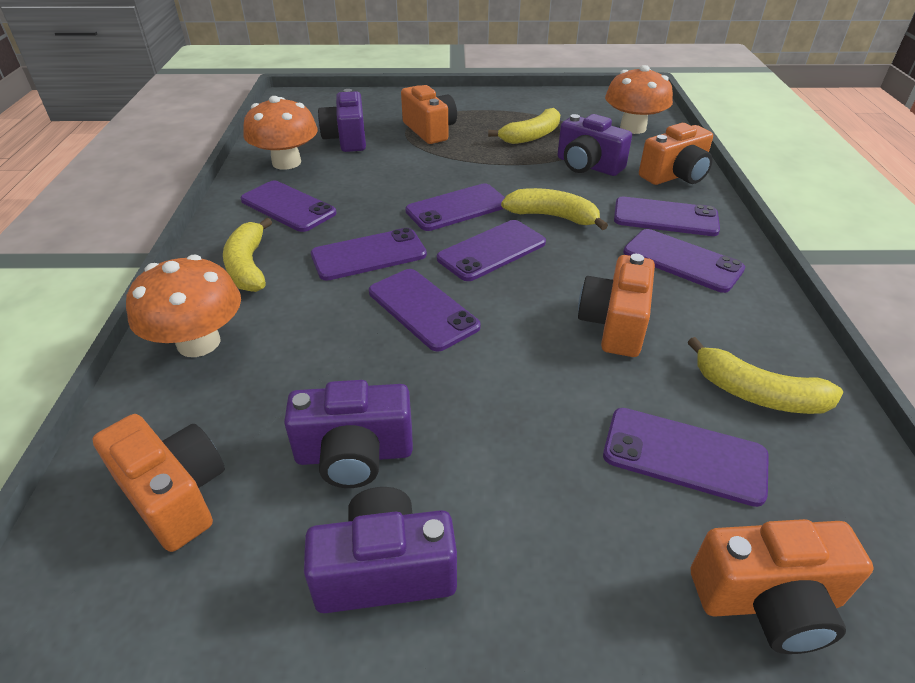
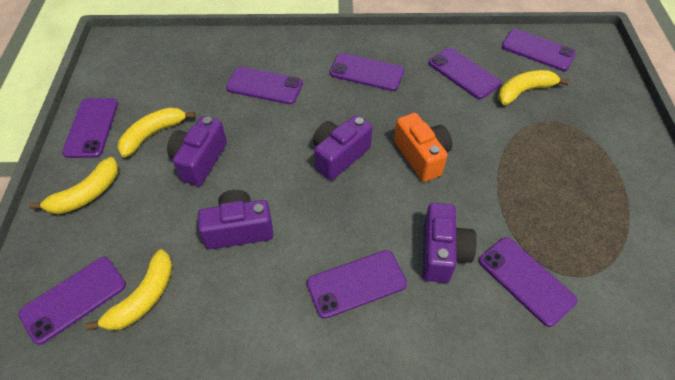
orange camera: 5 -> 1
orange mushroom: 3 -> 0

